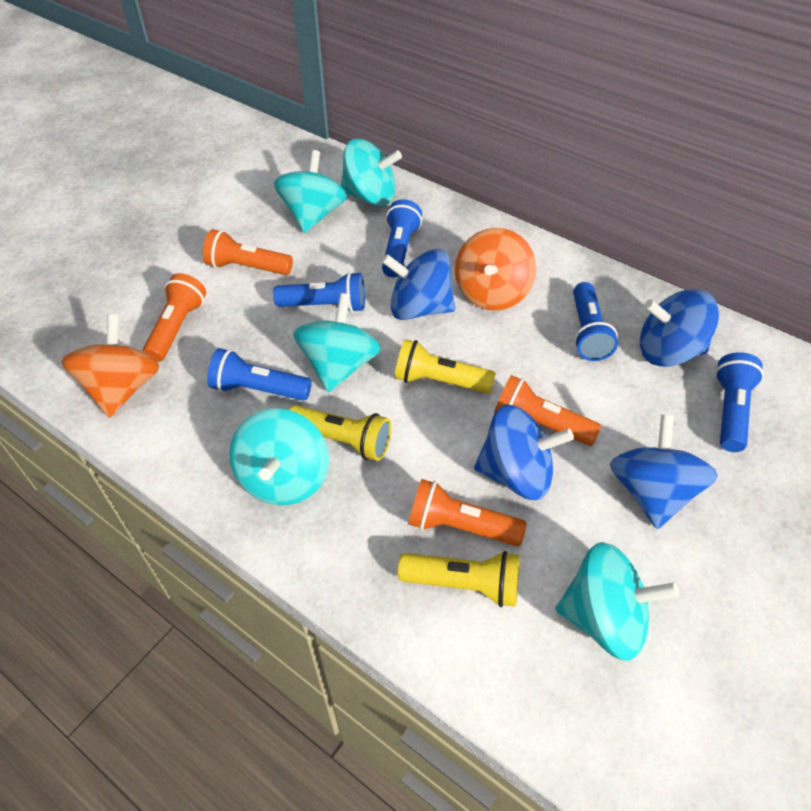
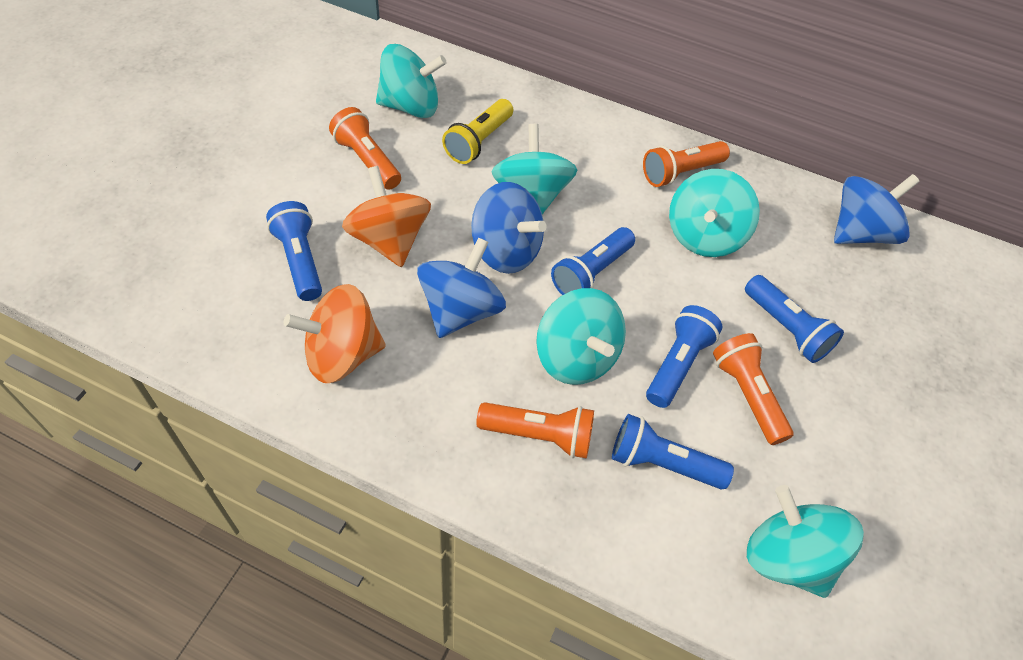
blue spinning top: 4 -> 3
yellow flashlight: 3 -> 1

